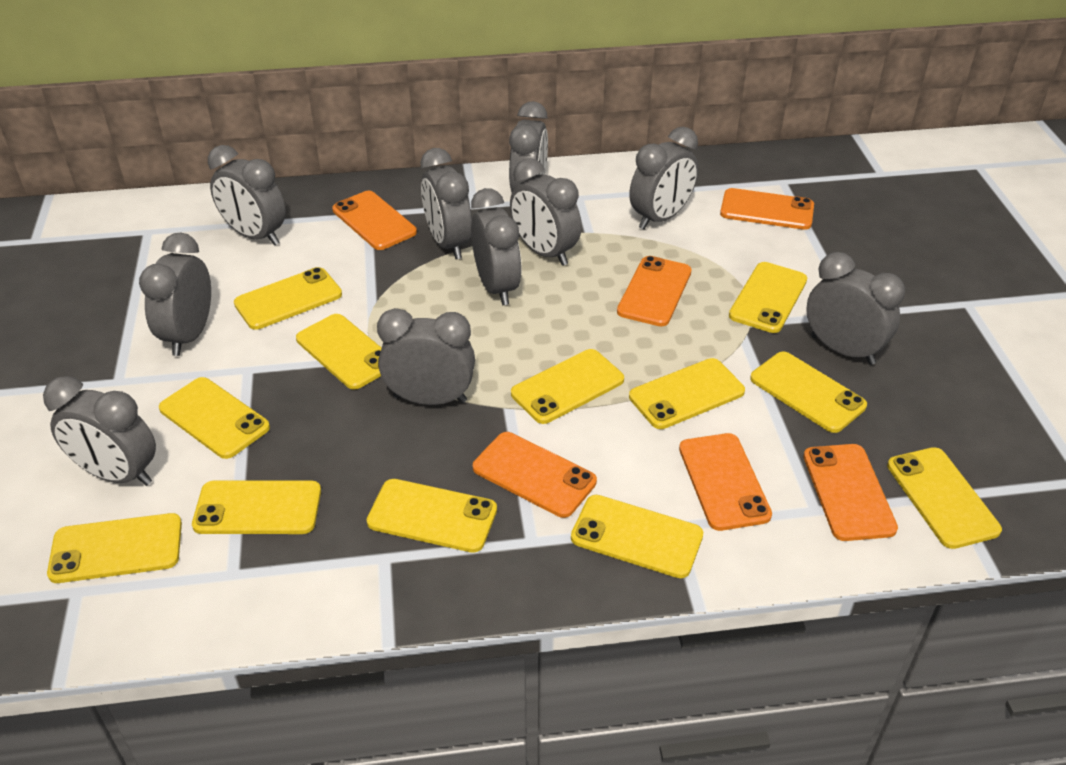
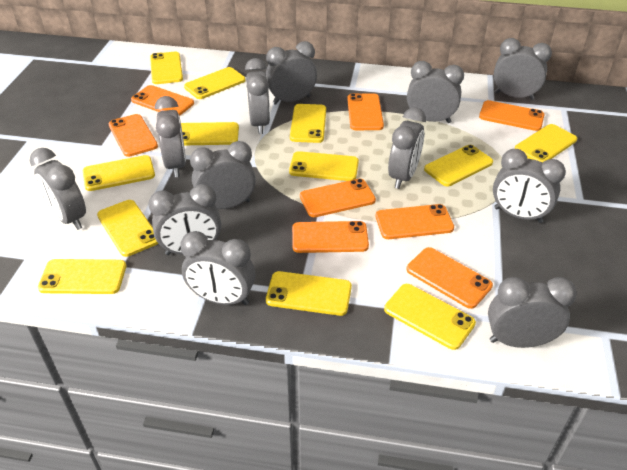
grey clock: 10 -> 12
orange phone: 6 -> 8

